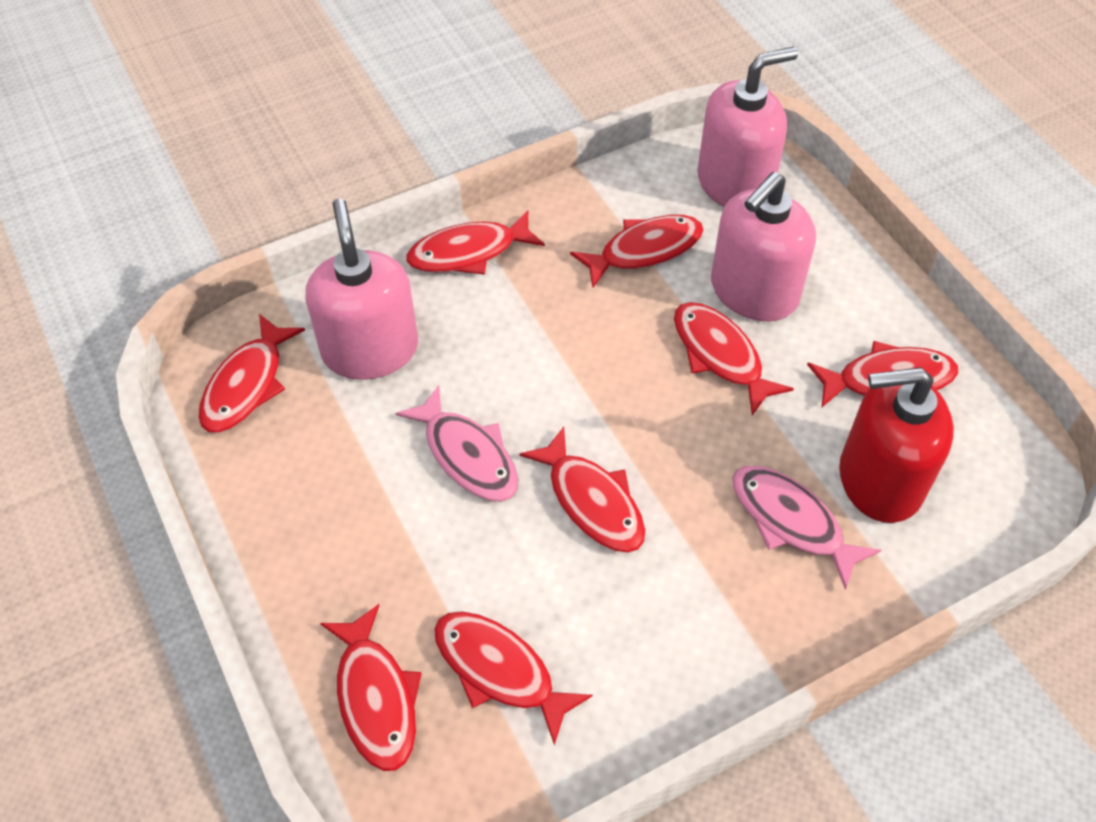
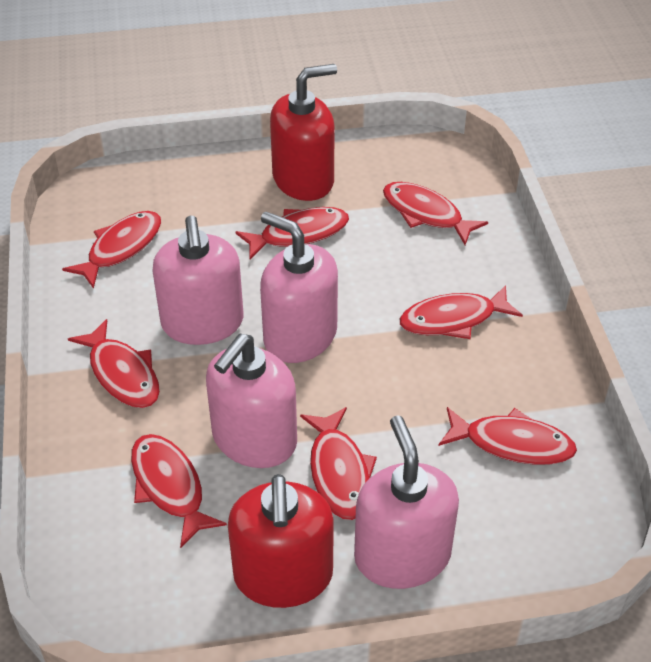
pink fish: 2 -> 0
pink soap dispenser: 3 -> 4
red soap dispenser: 1 -> 2

